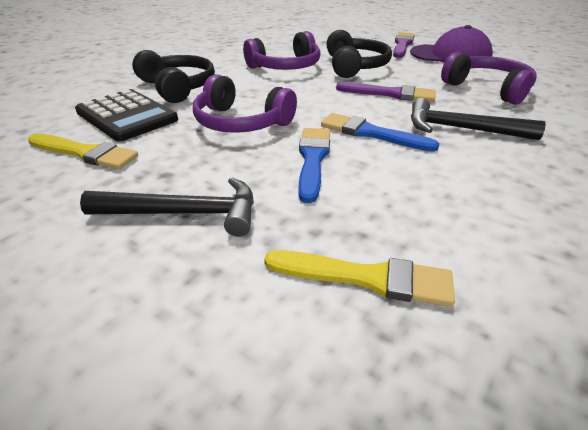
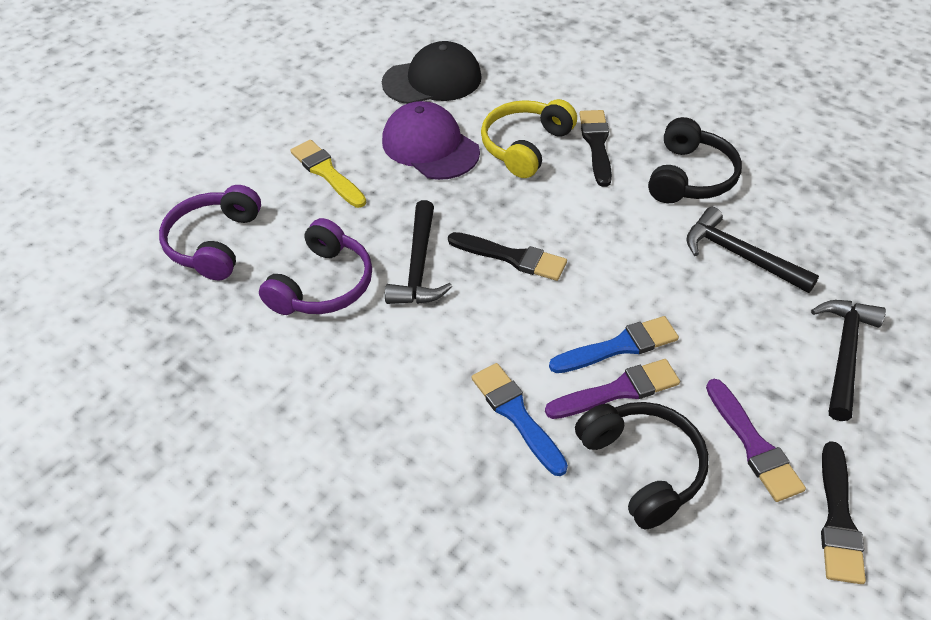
black brush: 0 -> 3
black calculator: 1 -> 0
black cap: 0 -> 1
black hammer: 2 -> 3
purple headphones: 3 -> 2
yellow brush: 2 -> 1
yellow headphones: 0 -> 1

